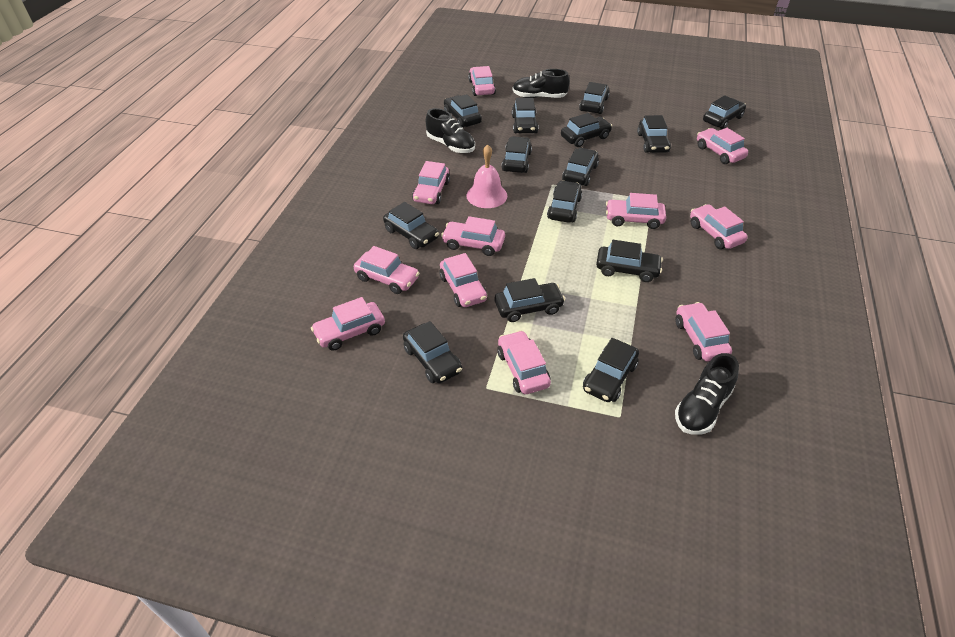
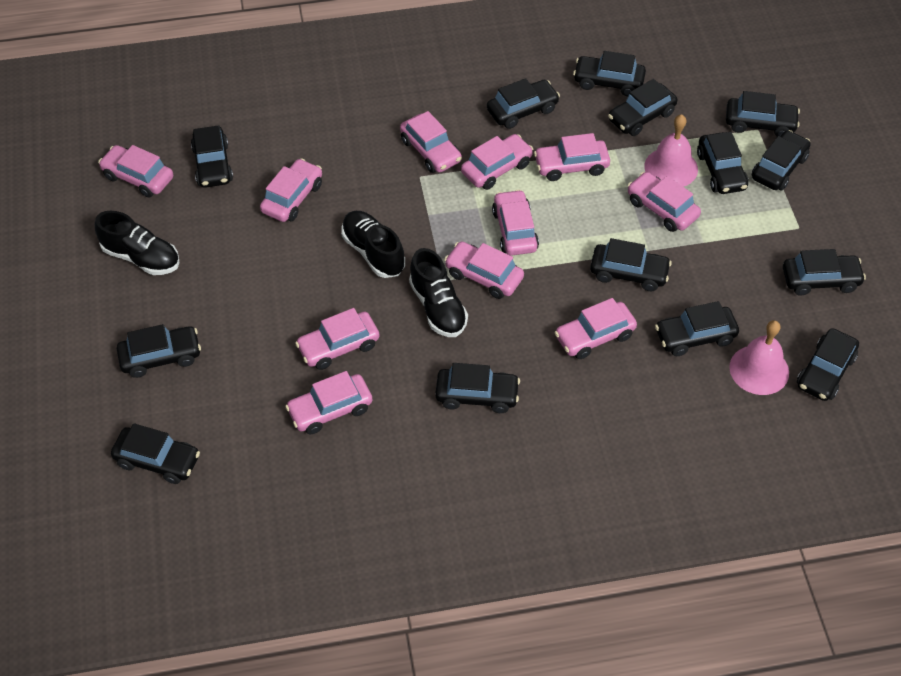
pink bell: 1 -> 2

